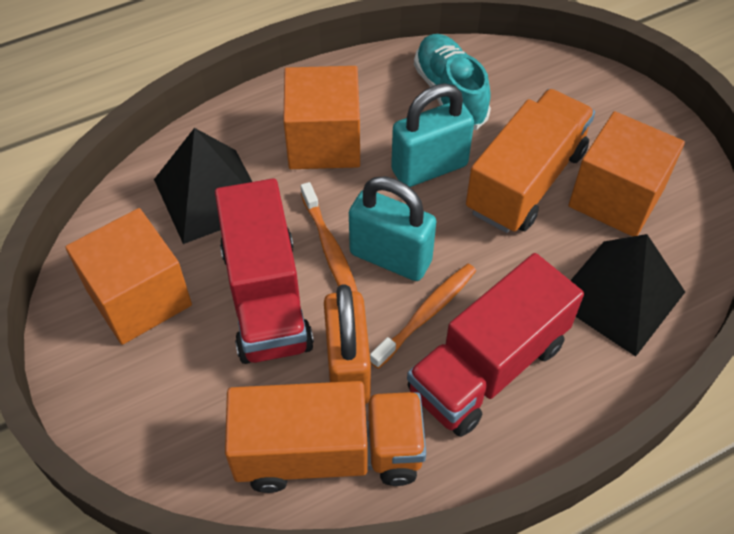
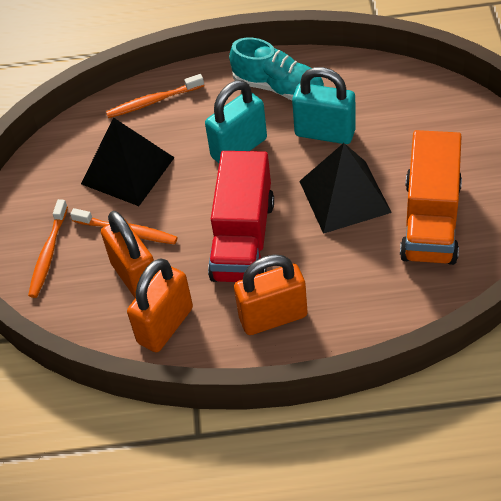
orange cube: 3 -> 0
orange padlock: 1 -> 3
orange toothbrush: 2 -> 3
orange truck: 2 -> 1
red truck: 2 -> 1

